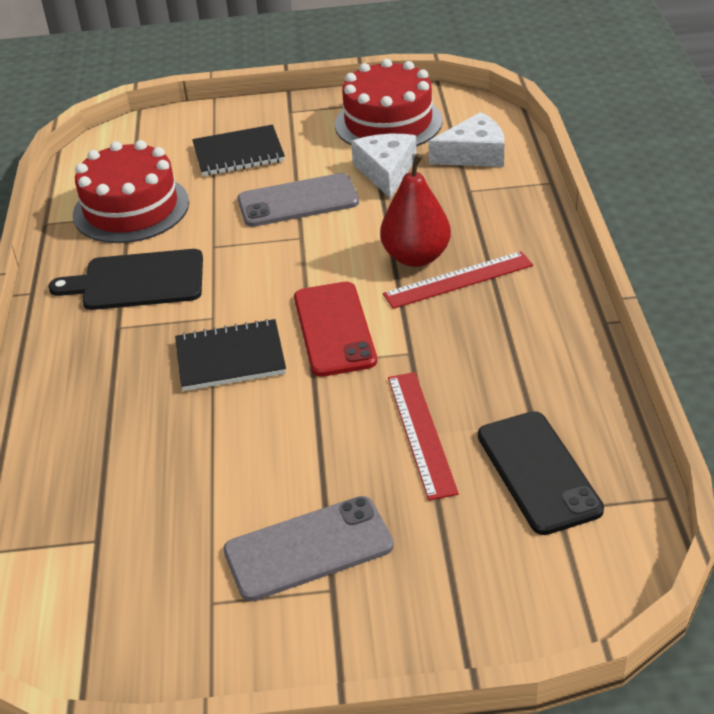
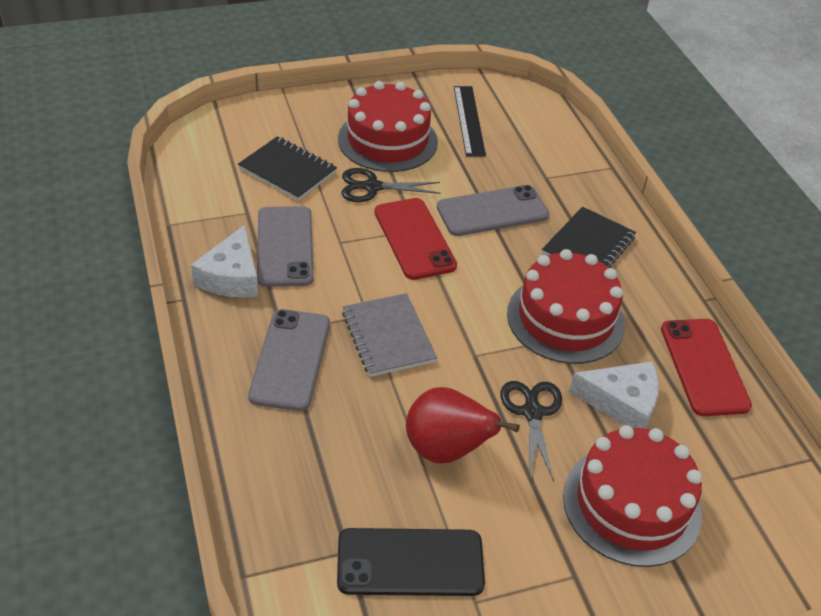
black cutting board: 1 -> 0
black ruler: 0 -> 1
black scissors: 0 -> 2
grey notebook: 0 -> 1
grey phone: 2 -> 3
red cake: 2 -> 3
red phone: 1 -> 2
red ruler: 2 -> 0

